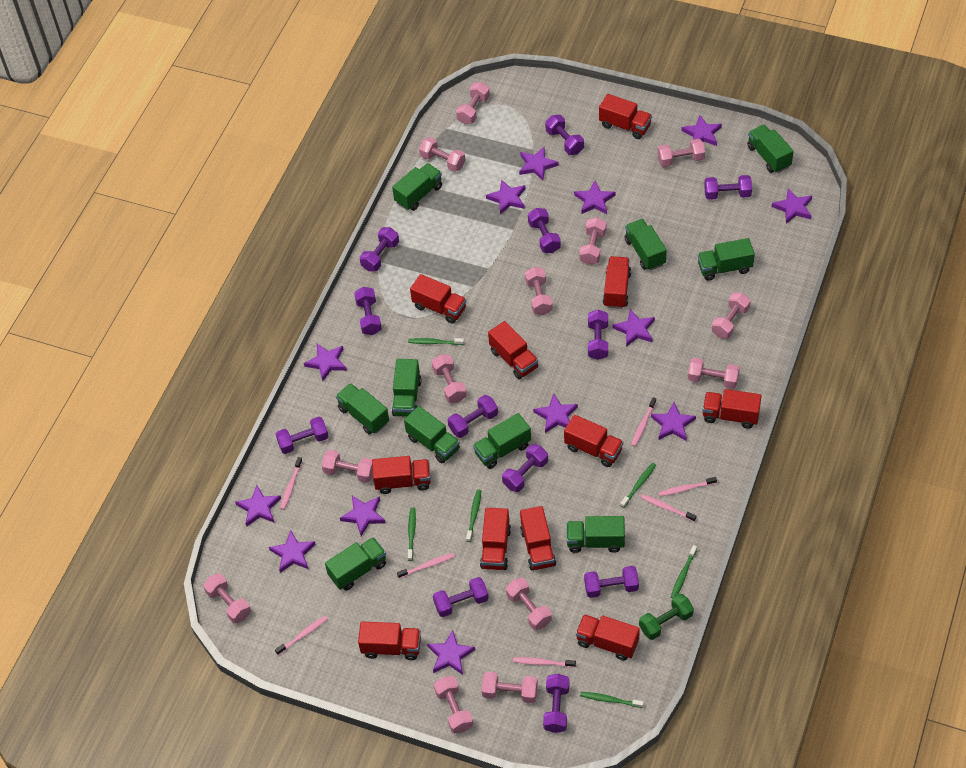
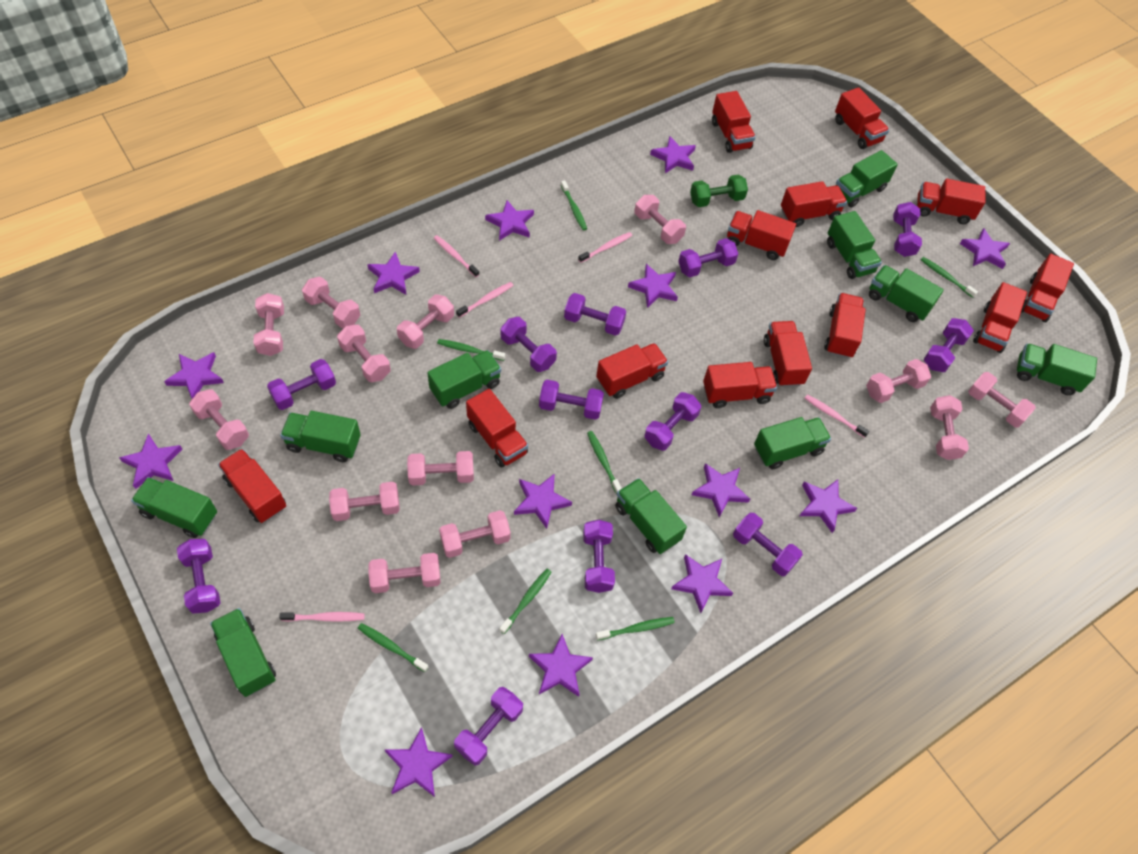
green toothbrush: 6 -> 7
pink toothbrush: 7 -> 5
red truck: 11 -> 13

